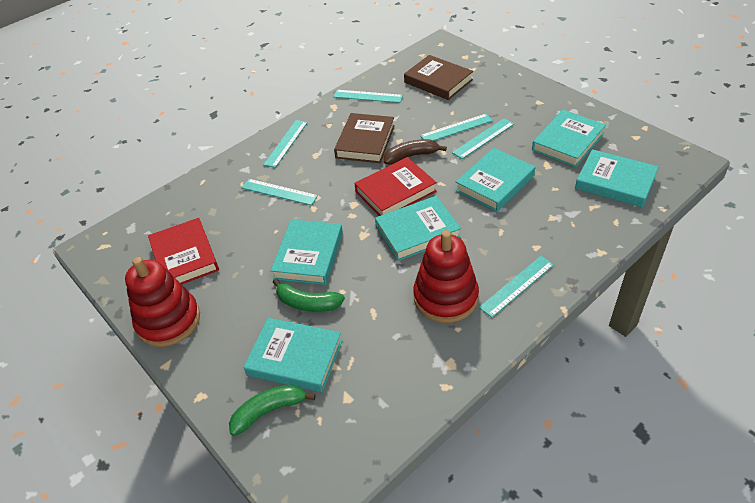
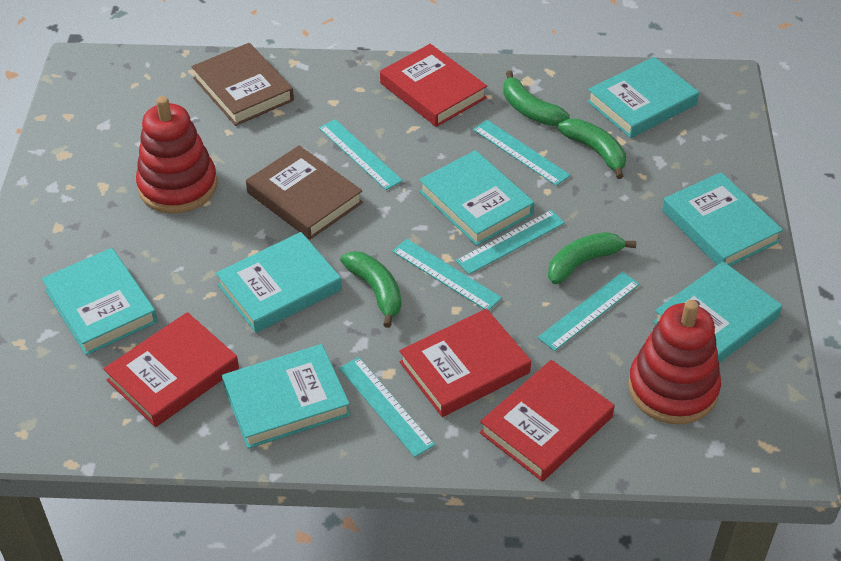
brown banana: 1 -> 0
green banana: 2 -> 4
red book: 2 -> 4
turquoise book: 6 -> 7

